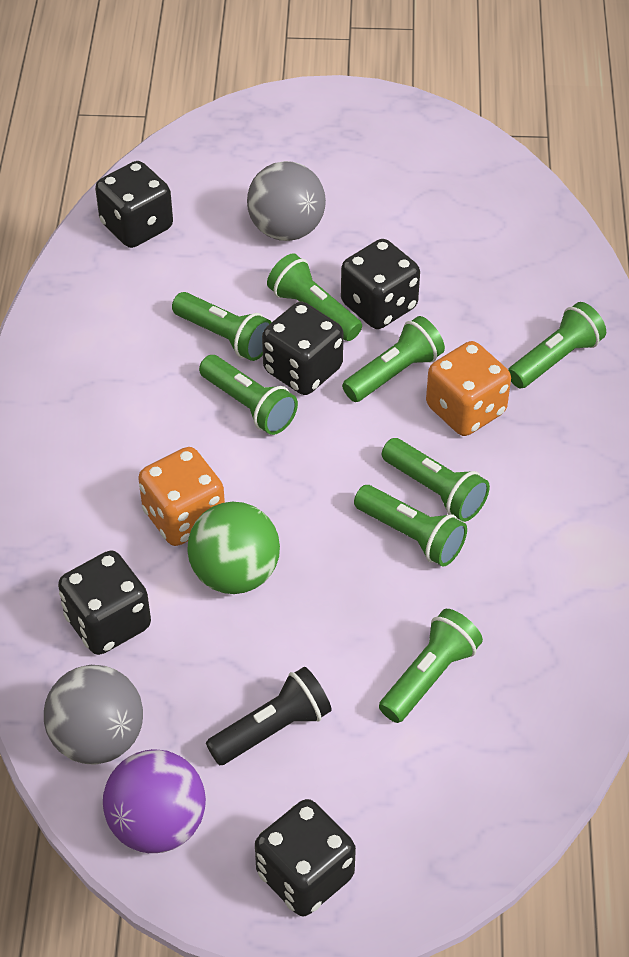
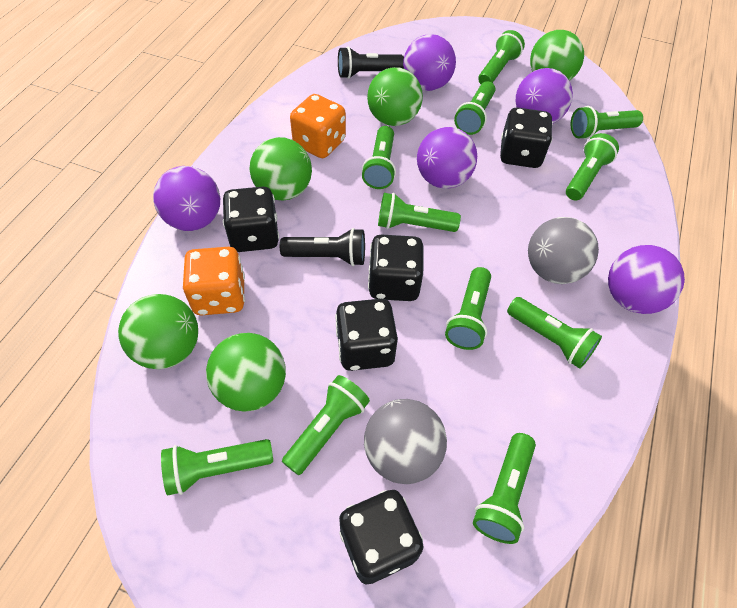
black flashlight: 1 -> 2
green ball: 1 -> 5
green flashlight: 8 -> 11
purple ball: 1 -> 5

